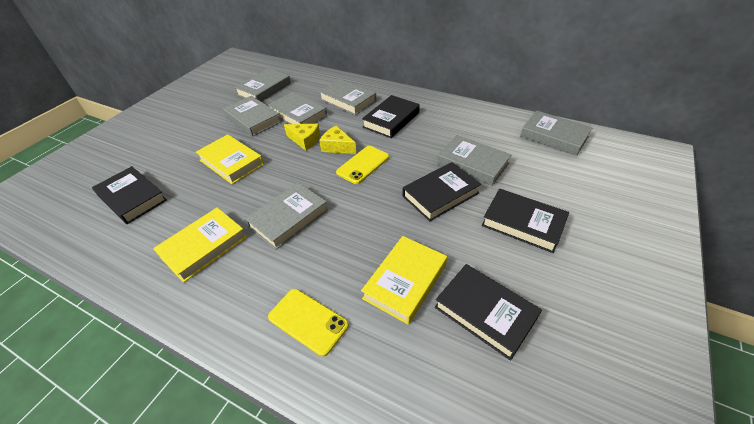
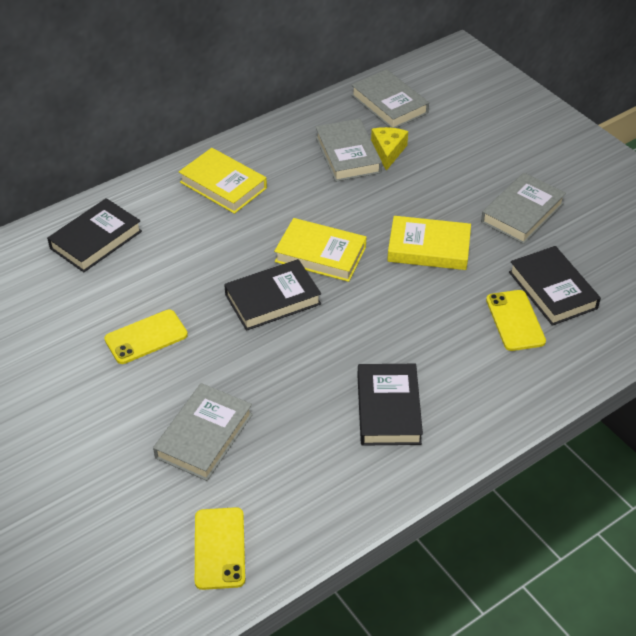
black book: 5 -> 4
grey book: 7 -> 4
yellow cheese: 2 -> 1
yellow phone: 2 -> 3

